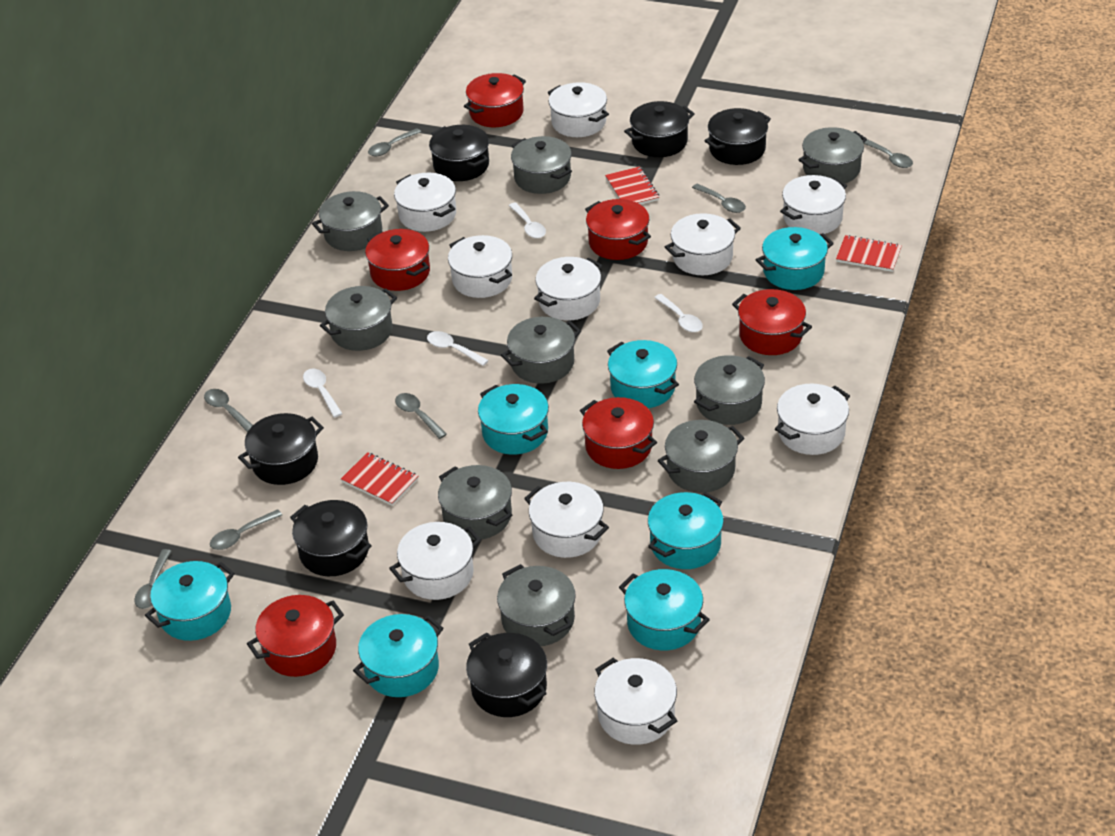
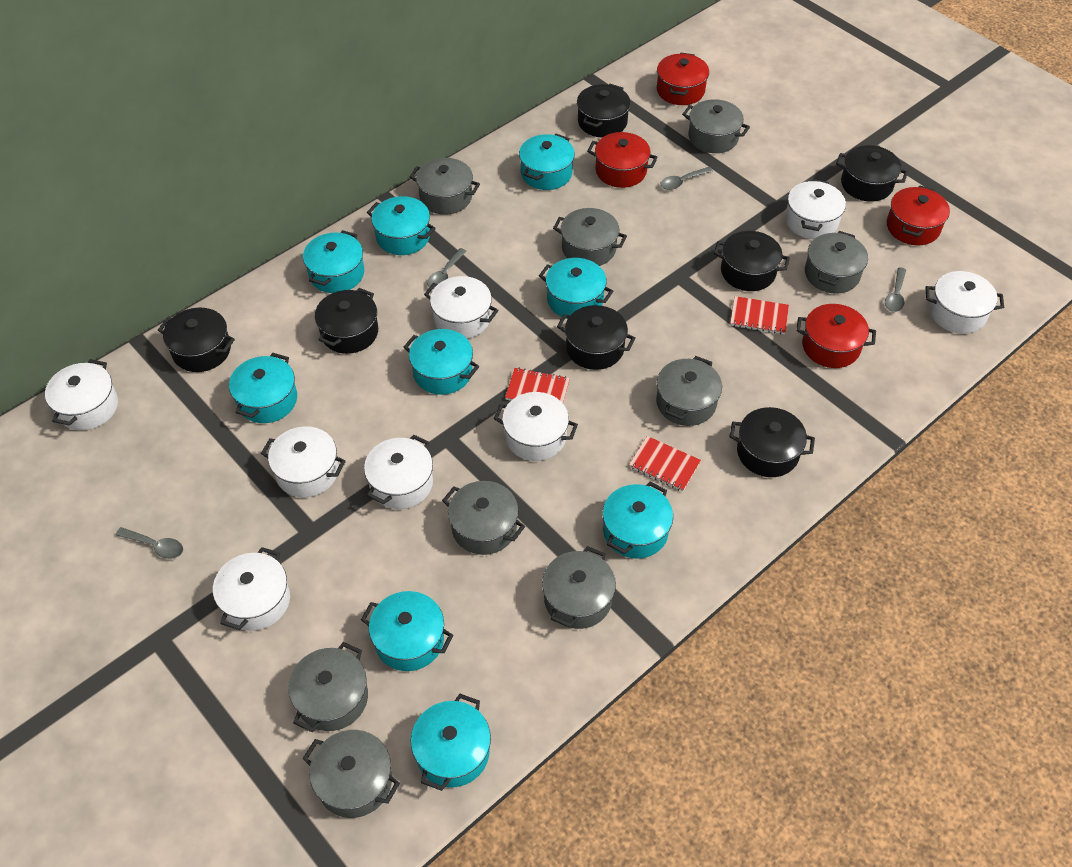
black pot: 6 -> 7
grey spoon: 7 -> 4
red pot: 6 -> 4
turquoise pot: 7 -> 9
white pot: 10 -> 8
white spoon: 4 -> 0

